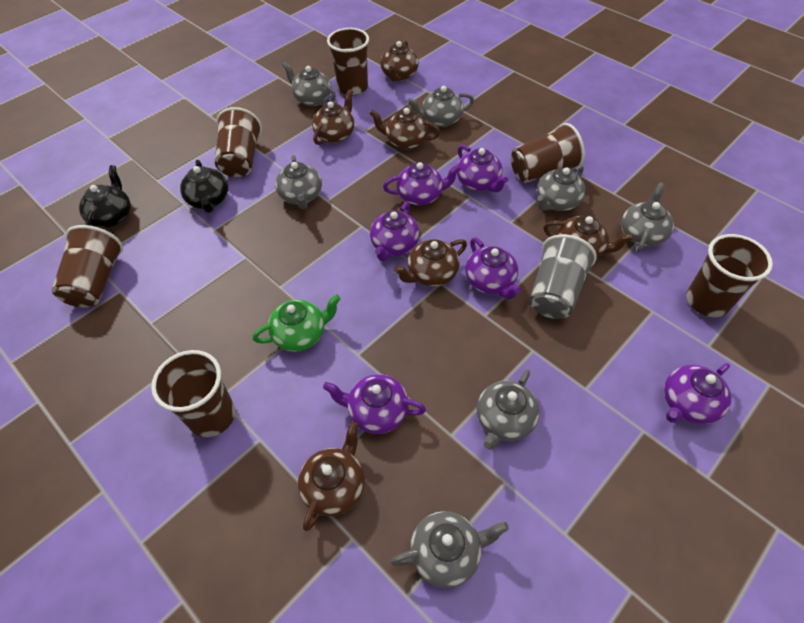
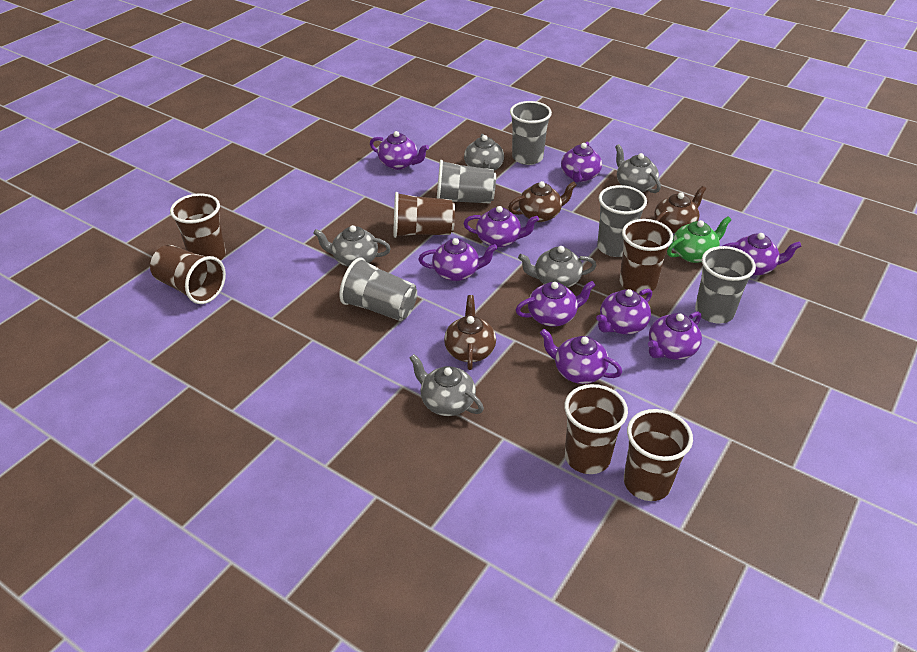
black teapot: 2 -> 0
brown teapot: 6 -> 3
grey cup: 1 -> 5
grey teapot: 7 -> 5
purple teapot: 6 -> 9

